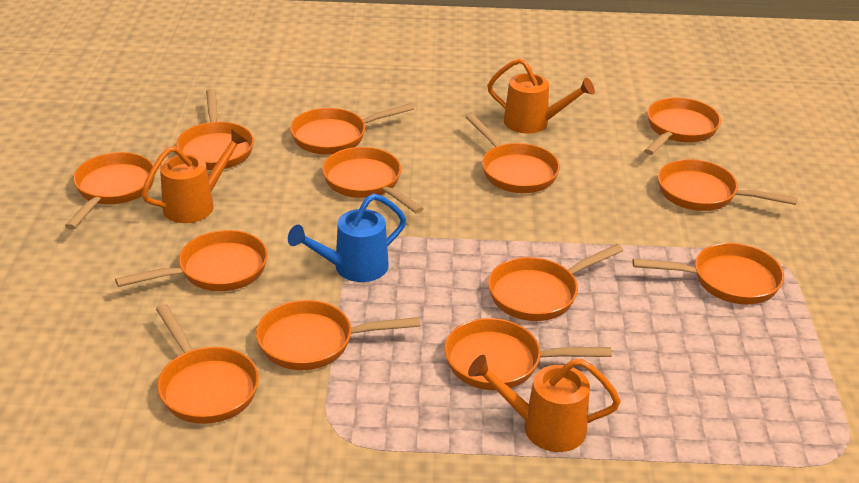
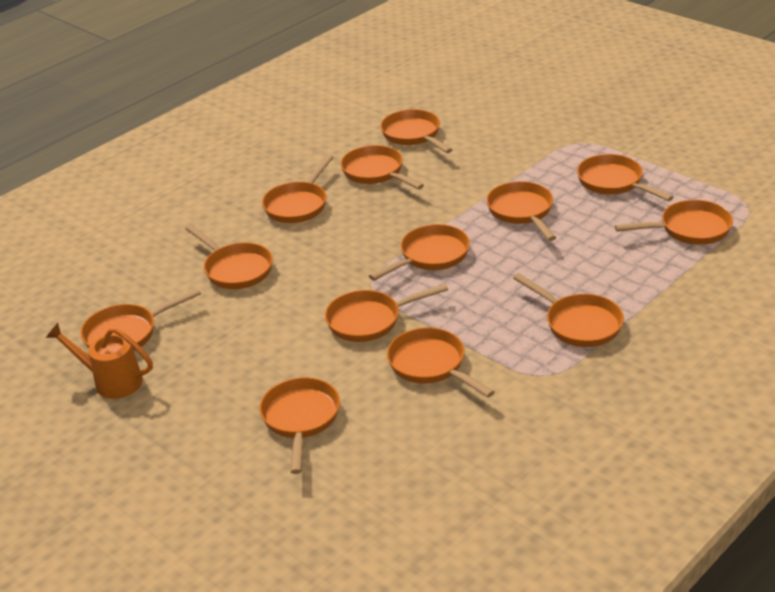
blue watering can: 1 -> 0
orange watering can: 3 -> 1

